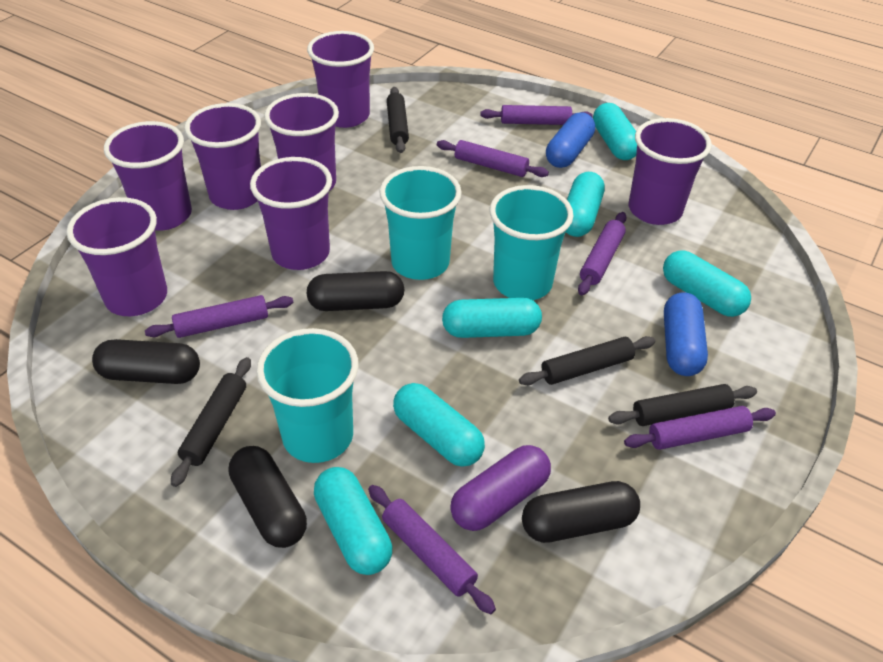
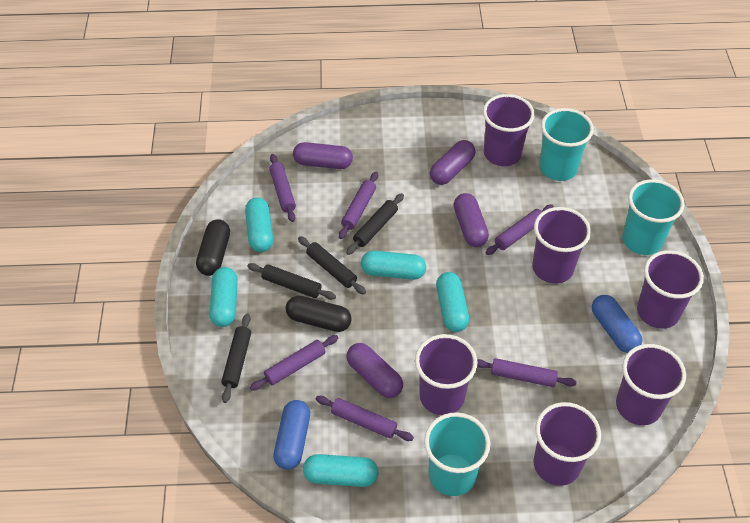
black capsule: 4 -> 2
purple capsule: 1 -> 4
purple cup: 7 -> 6
turquoise capsule: 6 -> 5

